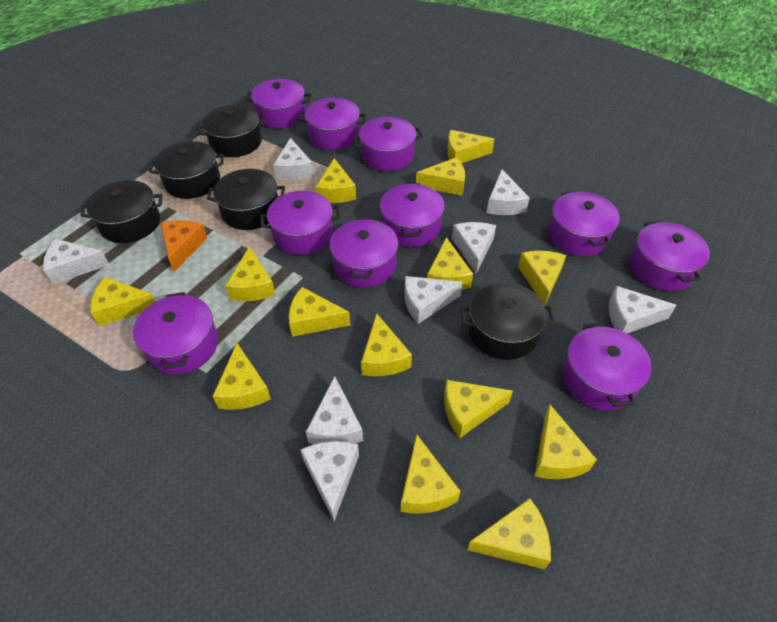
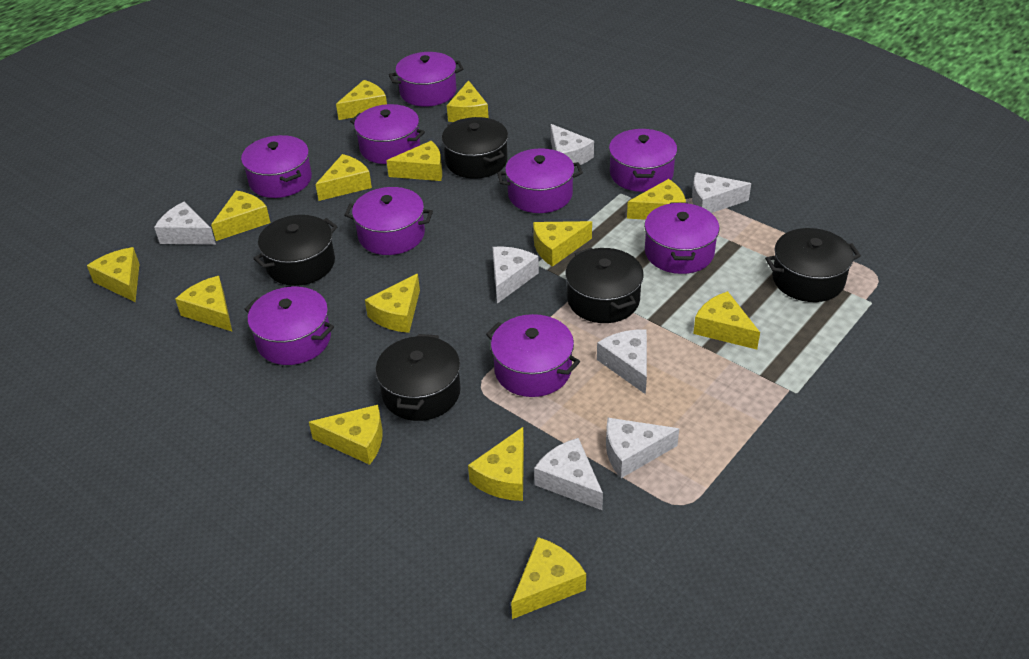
orange cheese: 1 -> 0
purple pot: 10 -> 9
white cheese: 8 -> 7

